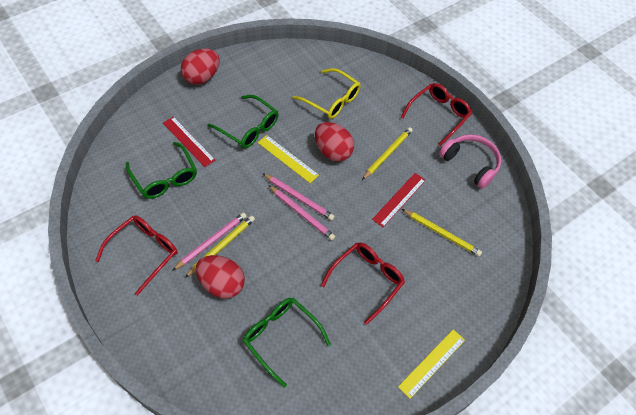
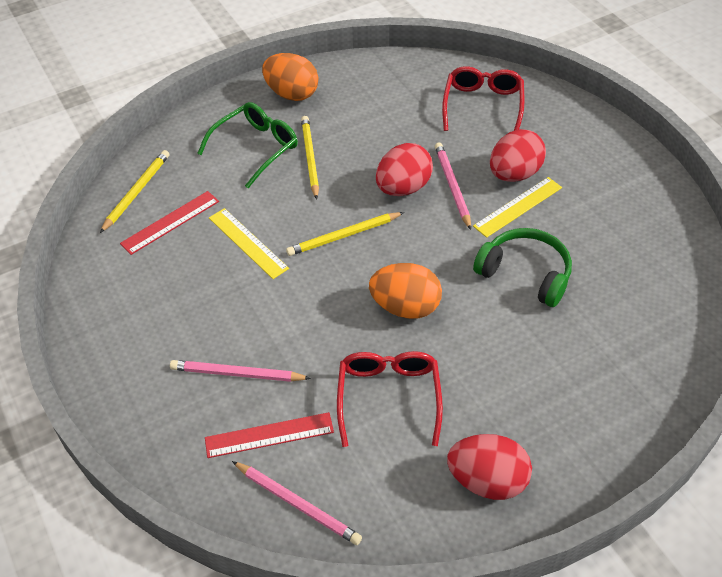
green glasses: 3 -> 1
green headphones: 0 -> 1
orange egg: 0 -> 2
pink headphones: 1 -> 0
red glasses: 3 -> 2
yellow glasses: 1 -> 0

